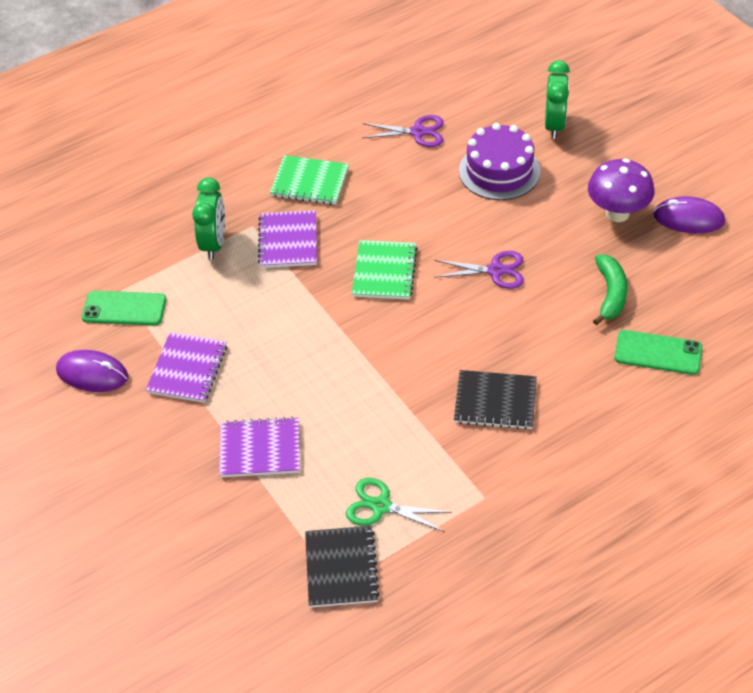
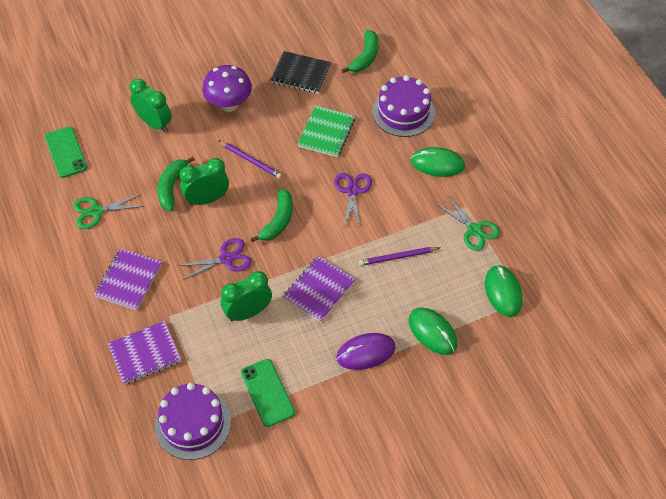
black notebook: 2 -> 1
green banana: 1 -> 3
green clock: 2 -> 3
green mouse: 0 -> 3
green notebook: 2 -> 1
green scissors: 1 -> 2
purple cake: 1 -> 2
purple mouse: 2 -> 1
purple pencil: 0 -> 2

